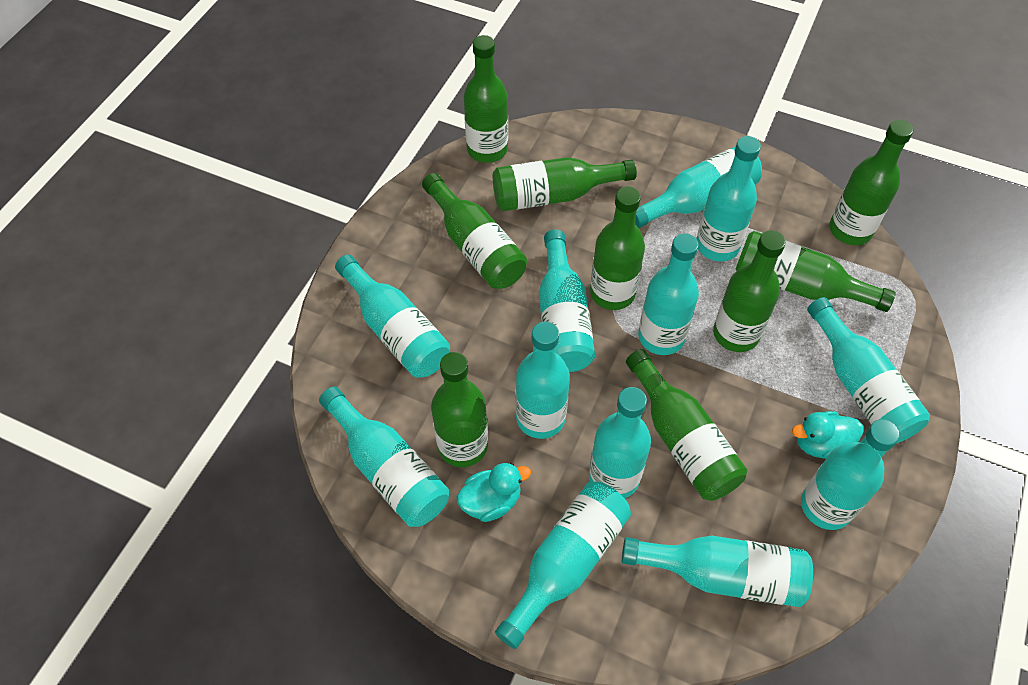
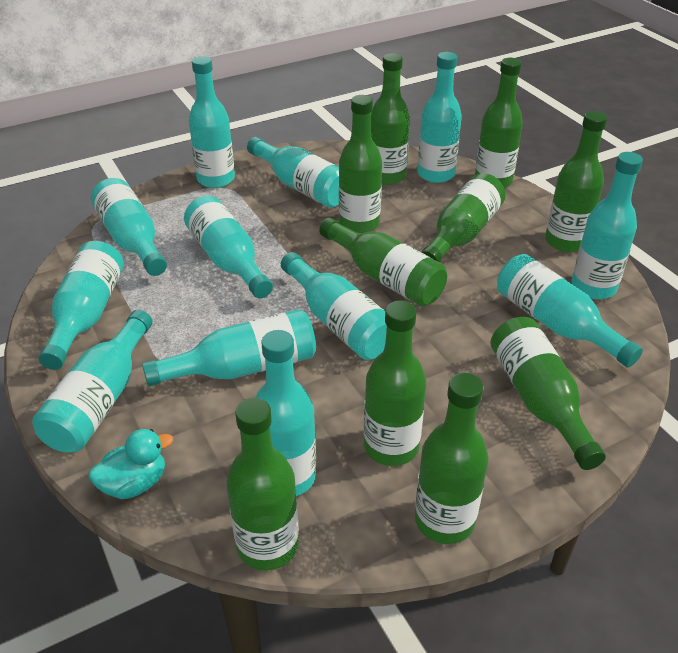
green bottle: 9 -> 10
turquoise duck: 2 -> 1

